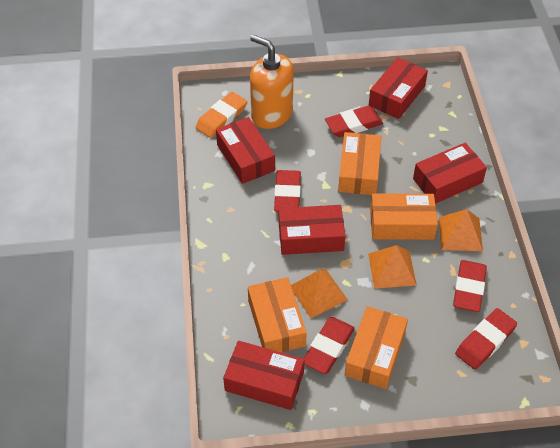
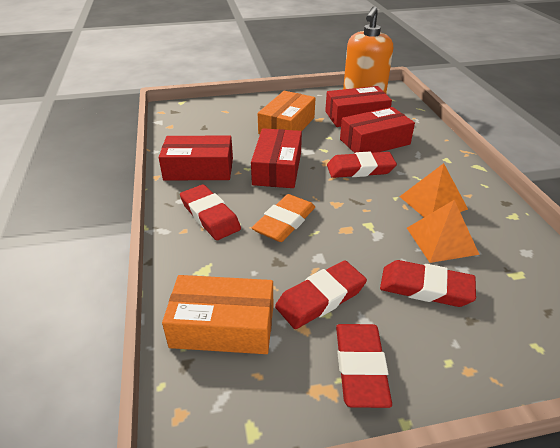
orange box: 4 -> 2
orange pyramid: 3 -> 2
red box: 5 -> 4

